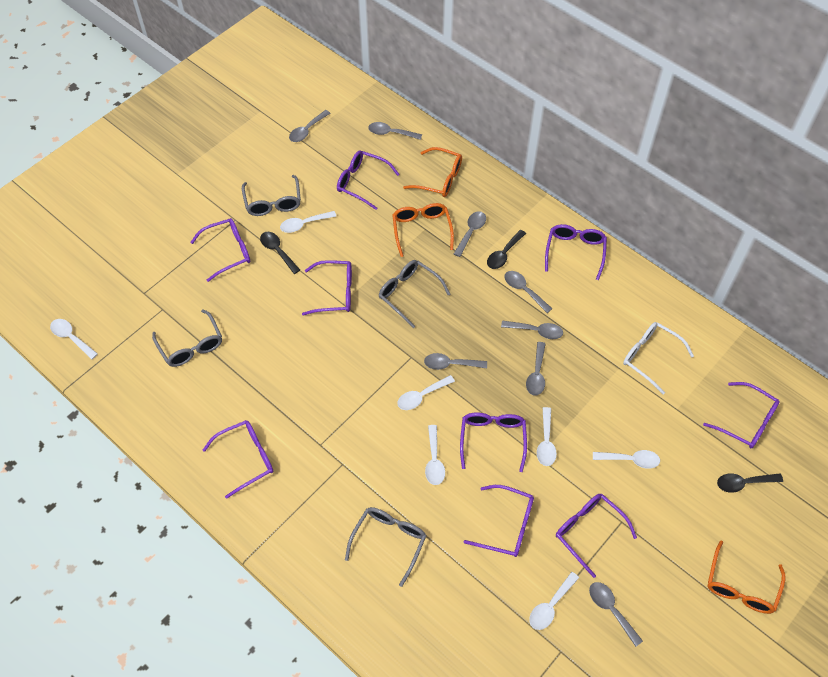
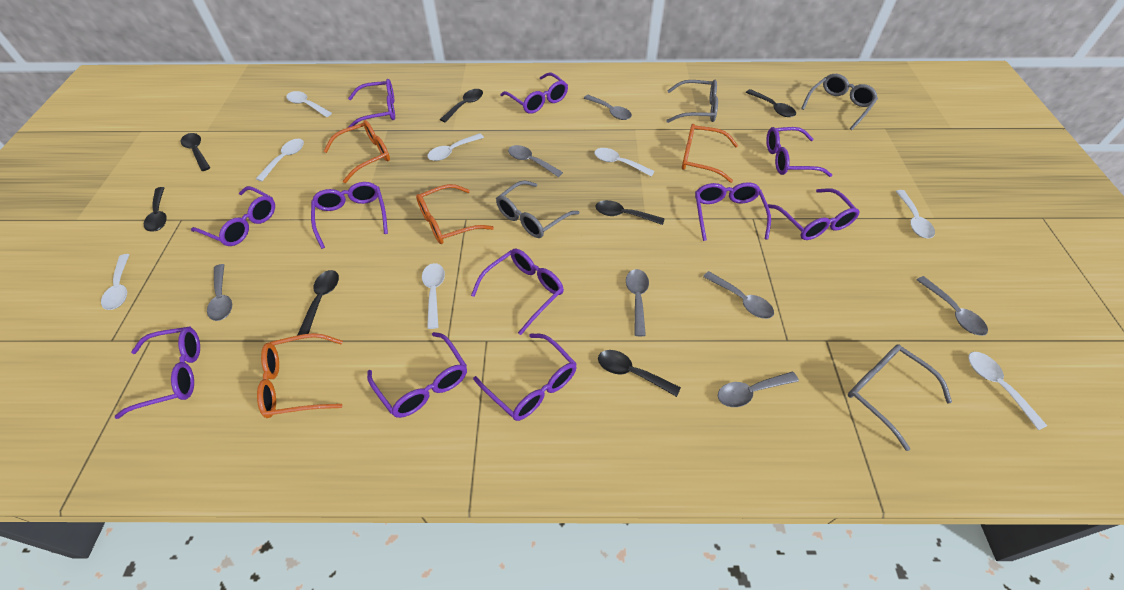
black spoon: 3 -> 7
grey spoon: 8 -> 7
orange glasses: 3 -> 4
purple glasses: 9 -> 11
white glasses: 1 -> 0
white spoon: 7 -> 8

